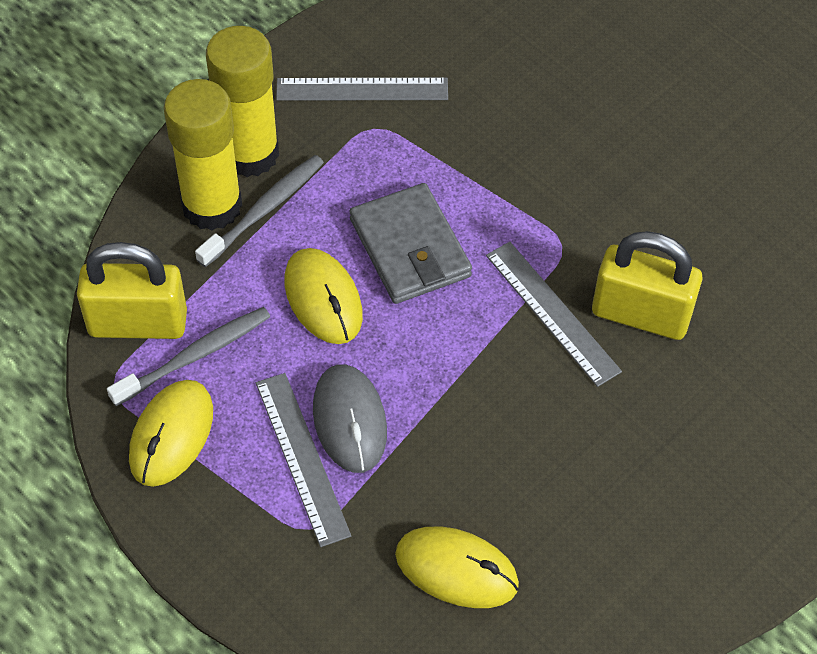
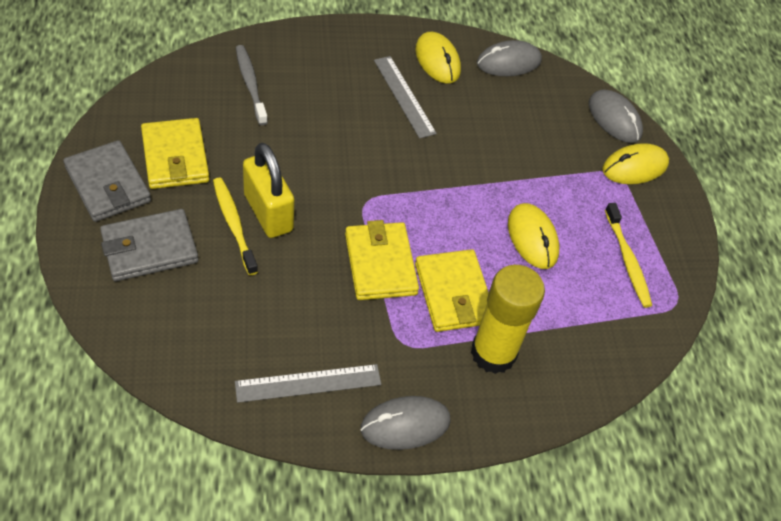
grey mouse: 1 -> 3
grey ruler: 3 -> 2
grey toothbrush: 2 -> 1
grey wallet: 1 -> 2
yellow glue stick: 2 -> 1
yellow padlock: 2 -> 1
yellow toothbrush: 0 -> 2
yellow wallet: 0 -> 3

